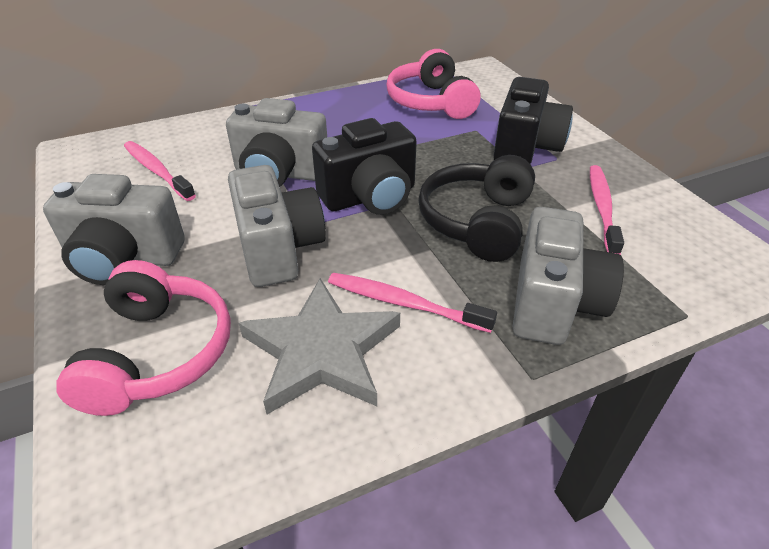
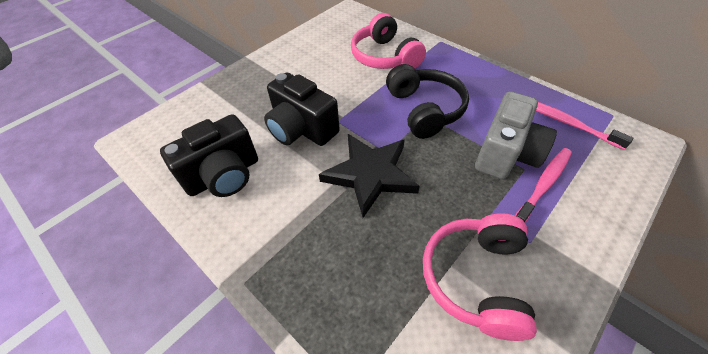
black star: 0 -> 1
grey camera: 4 -> 1
grey star: 1 -> 0
pink toothbrush: 3 -> 2

